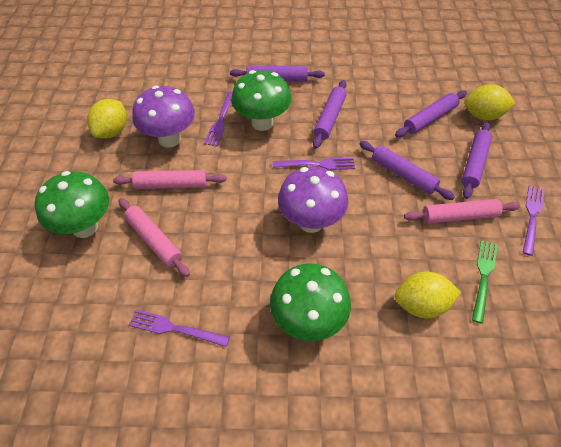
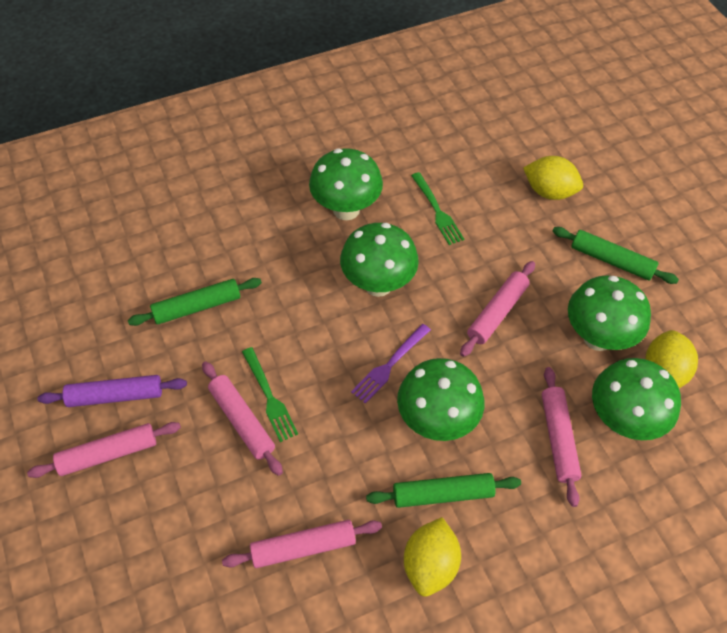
green fork: 1 -> 2
green mushroom: 3 -> 5
green rolling pin: 0 -> 3
pink rolling pin: 3 -> 5
purple fork: 4 -> 1
purple mushroom: 2 -> 0
purple rolling pin: 5 -> 1

